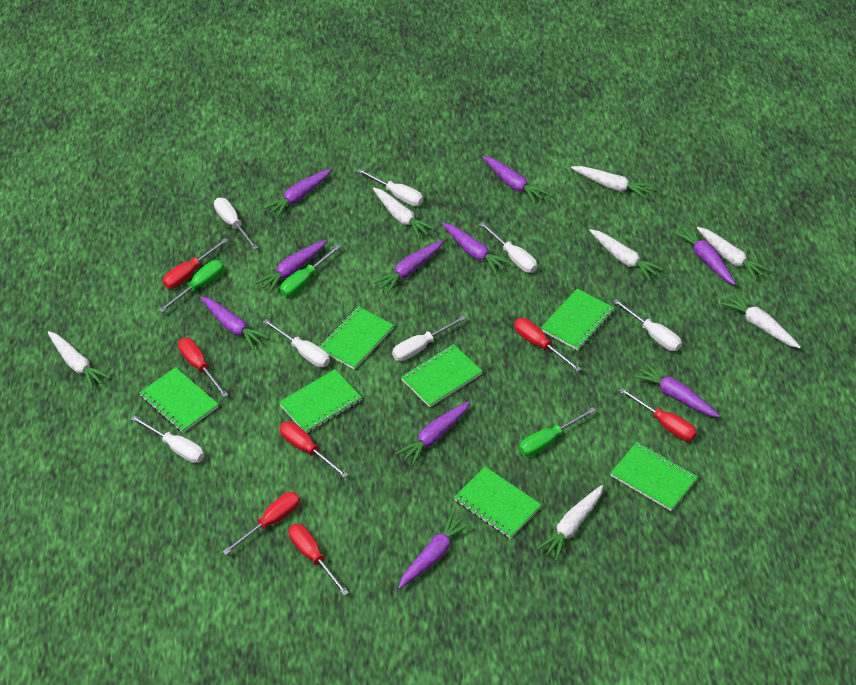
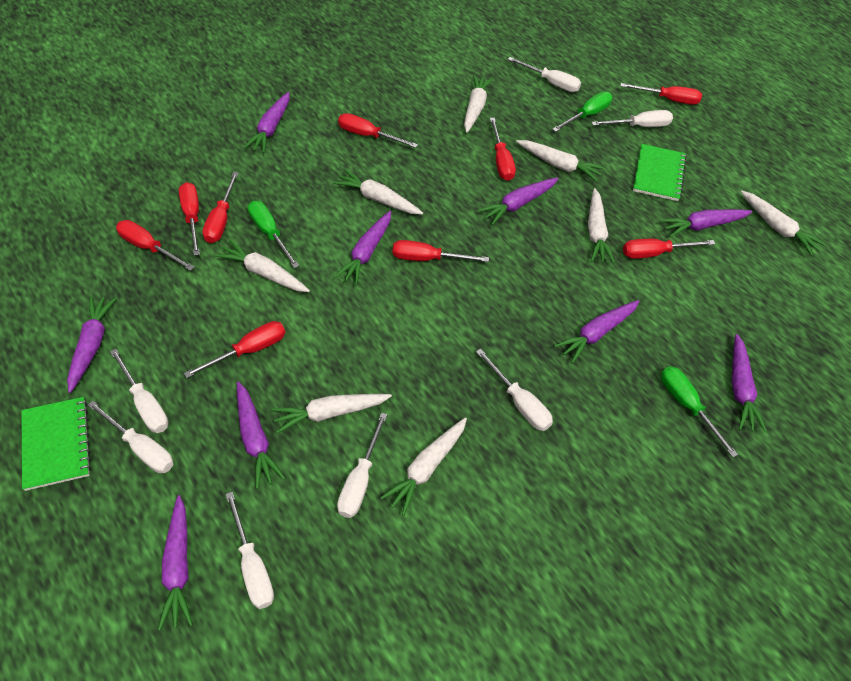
green notebook: 7 -> 2
purple carrot: 10 -> 9
red screwdriver: 7 -> 9
white carrot: 7 -> 8

